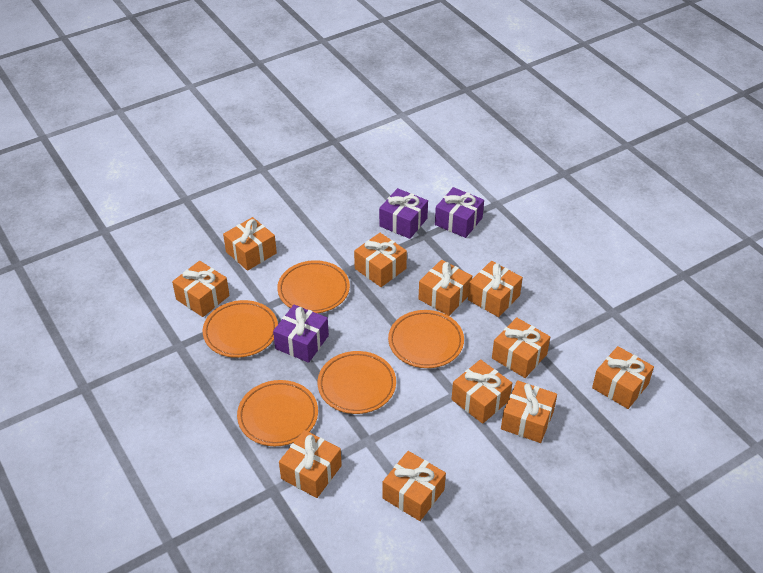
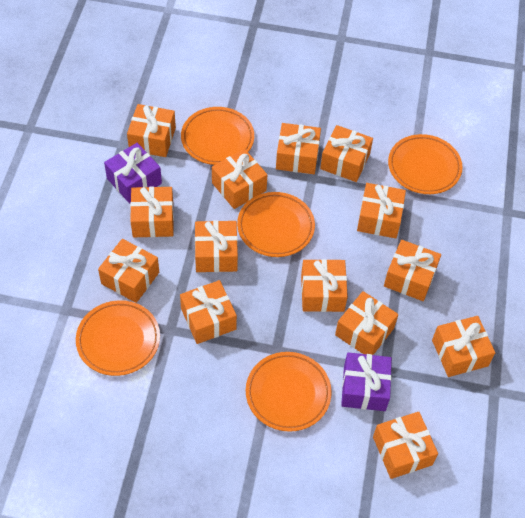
orange gift: 11 -> 14
purple gift: 3 -> 2

